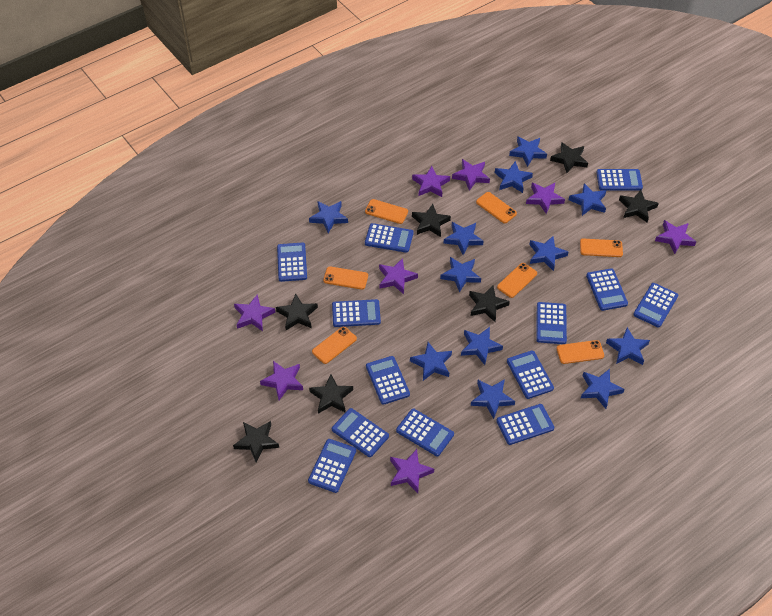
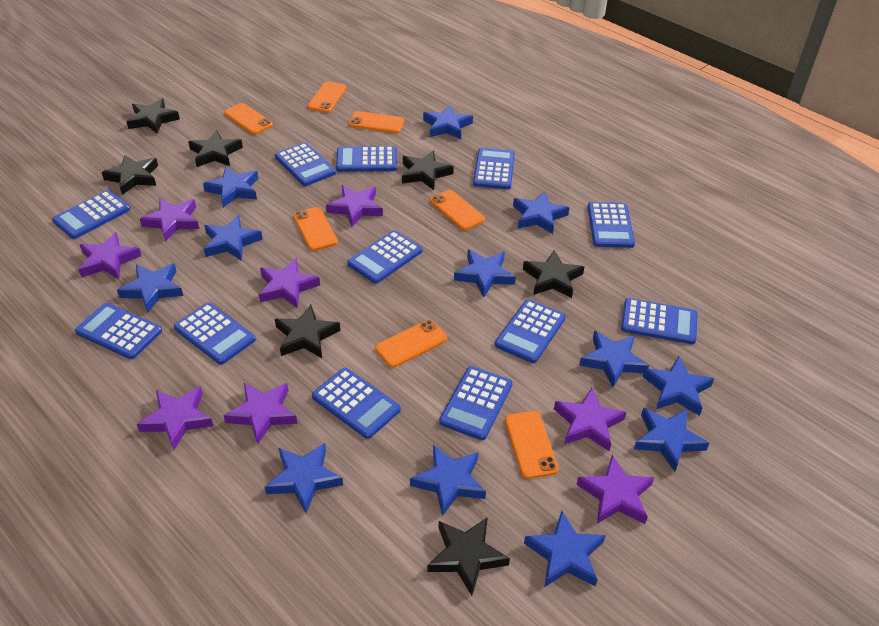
blue calculator: 13 -> 12

